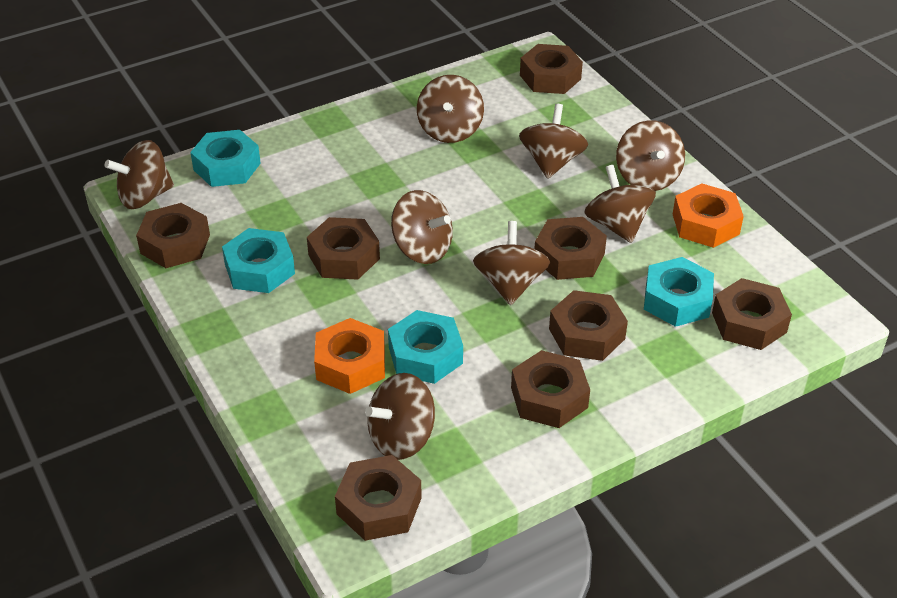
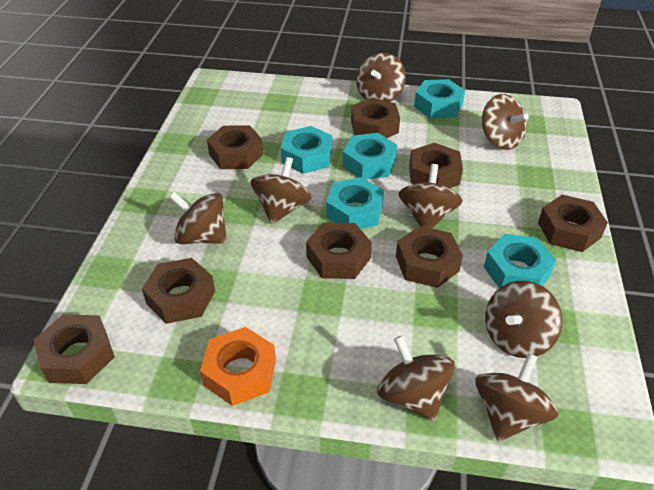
orange nut: 2 -> 1
turquoise nut: 4 -> 5

